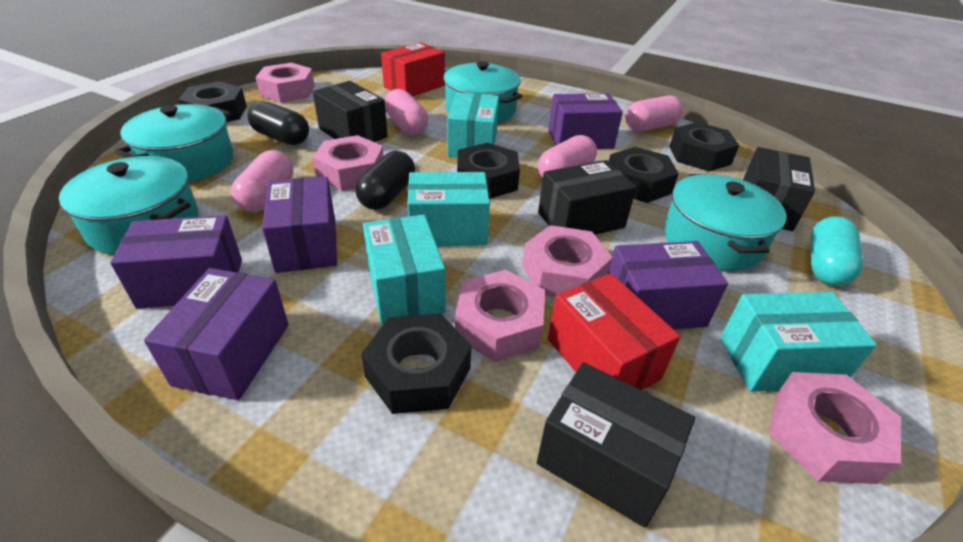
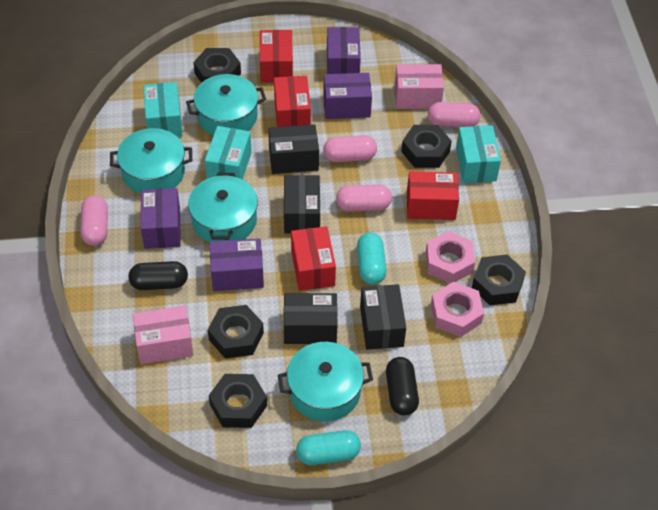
pink box: 0 -> 2
pink nut: 5 -> 2
purple box: 5 -> 4
red box: 2 -> 4
turquoise box: 4 -> 3
turquoise capsule: 1 -> 2

